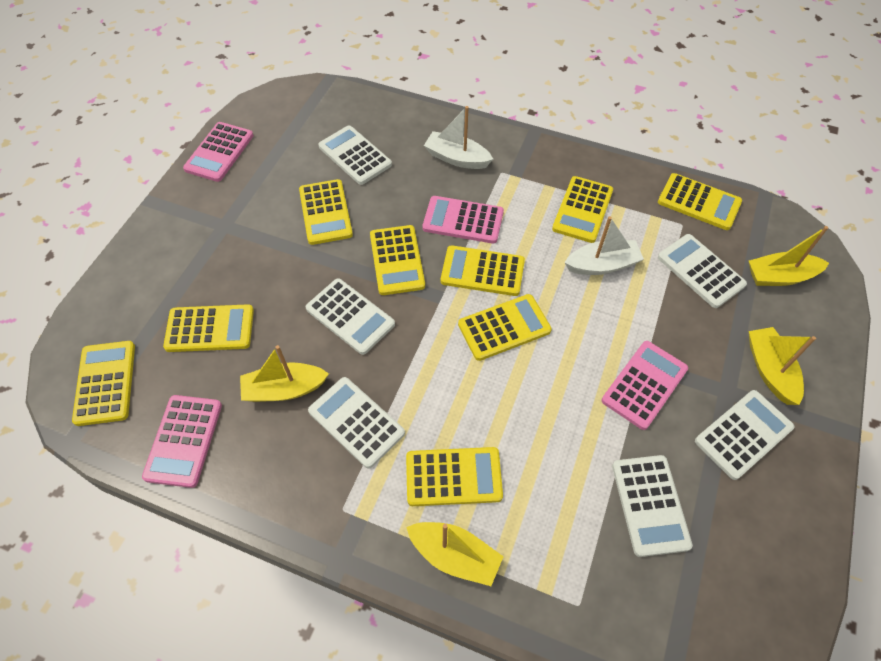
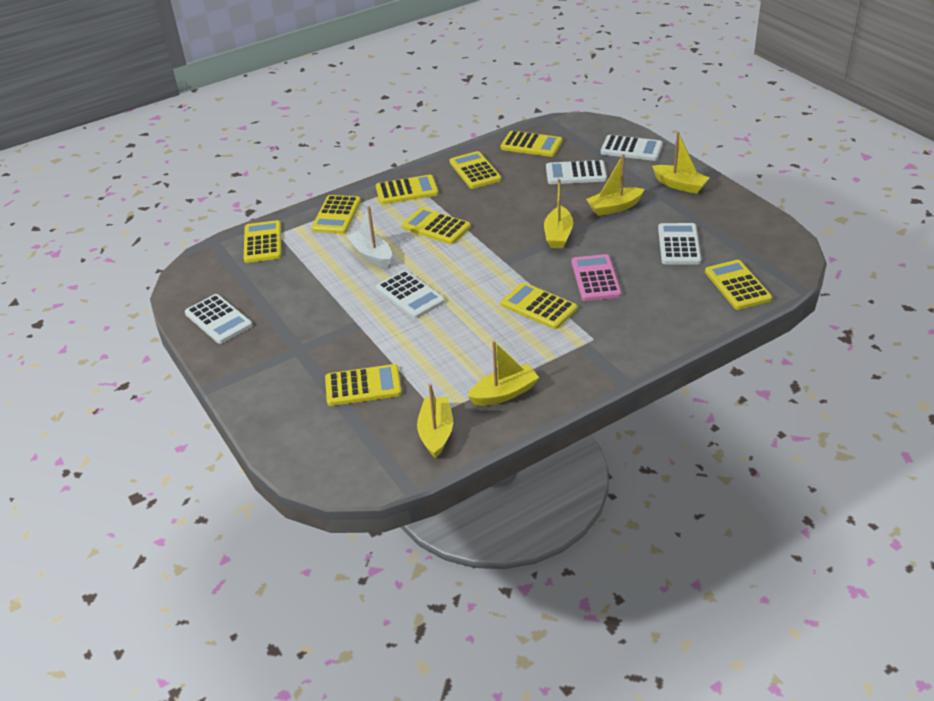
pink calculator: 4 -> 1
white boat: 2 -> 1
white calculator: 6 -> 5
yellow boat: 4 -> 5

